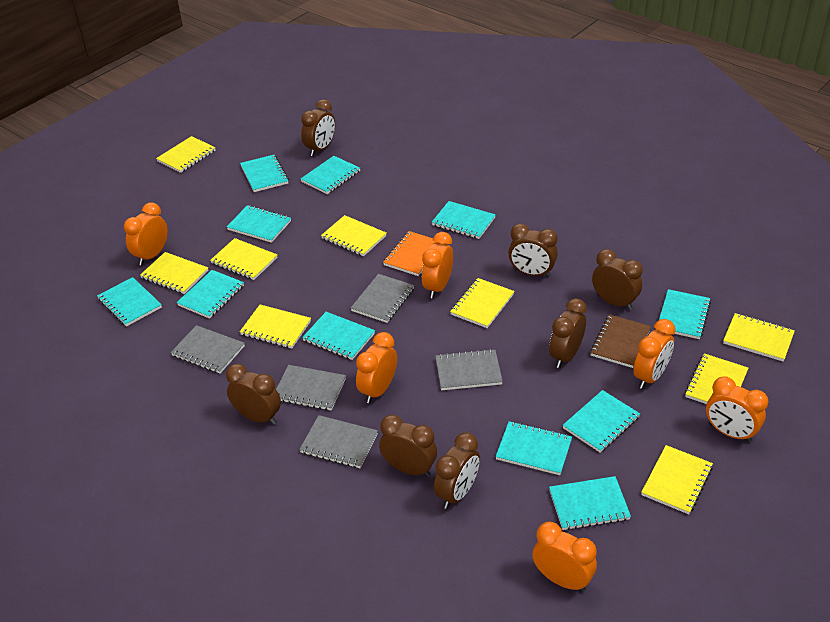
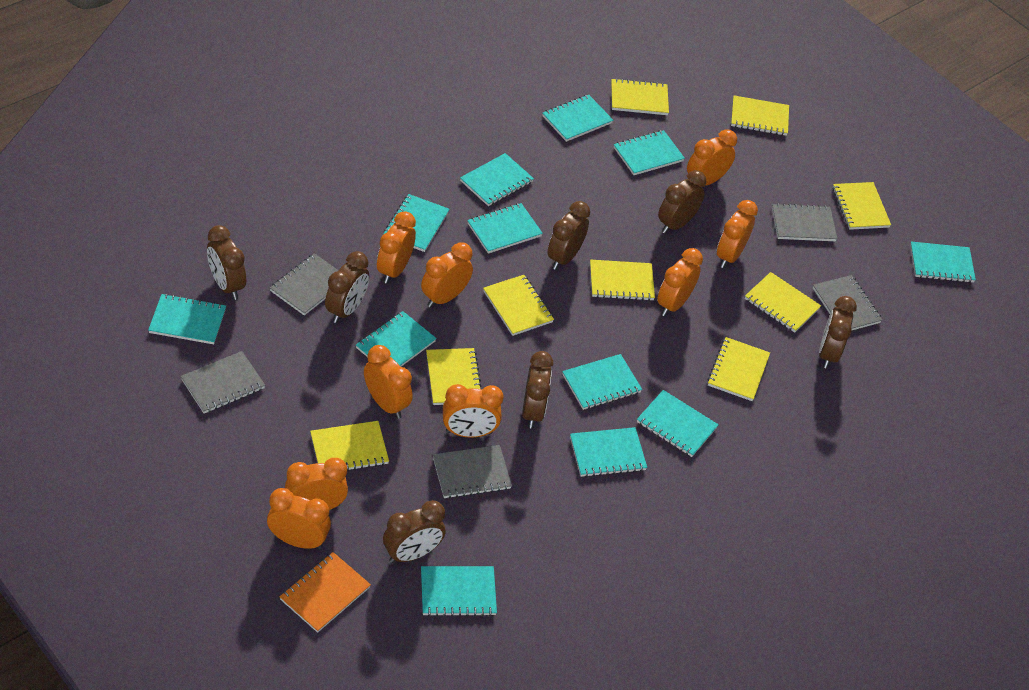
brown notebook: 1 -> 0
orange clock: 6 -> 9
turquoise notebook: 11 -> 12

